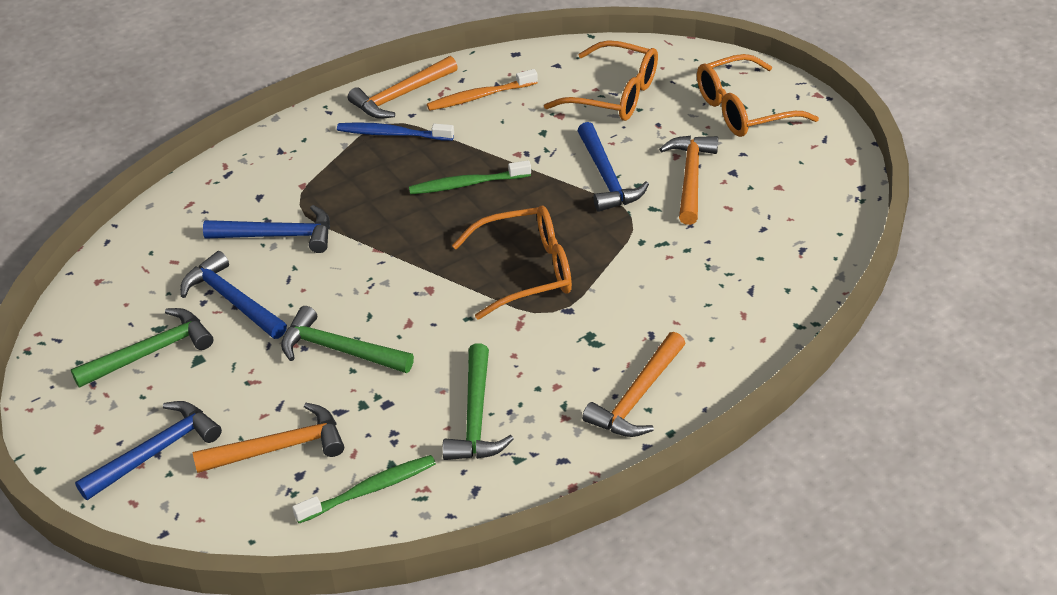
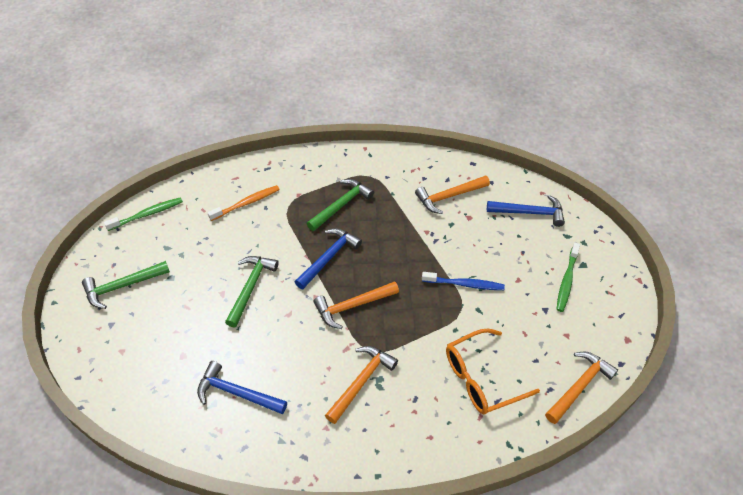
blue hammer: 4 -> 3
orange glasses: 3 -> 1

